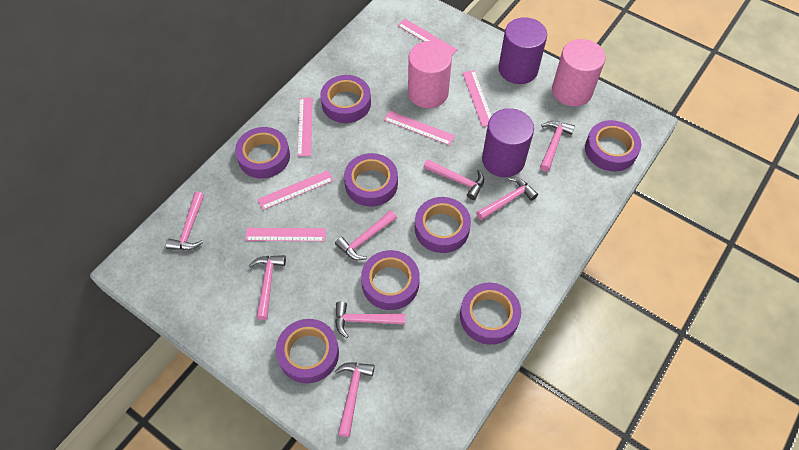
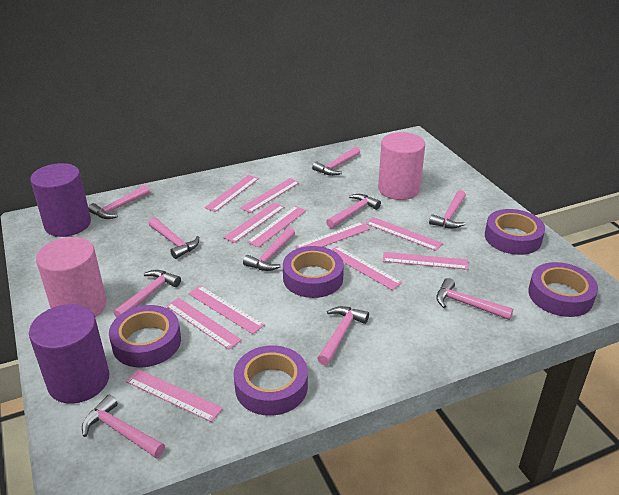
pink hammer: 8 -> 10
pink ruler: 6 -> 11
purple tape: 8 -> 5

